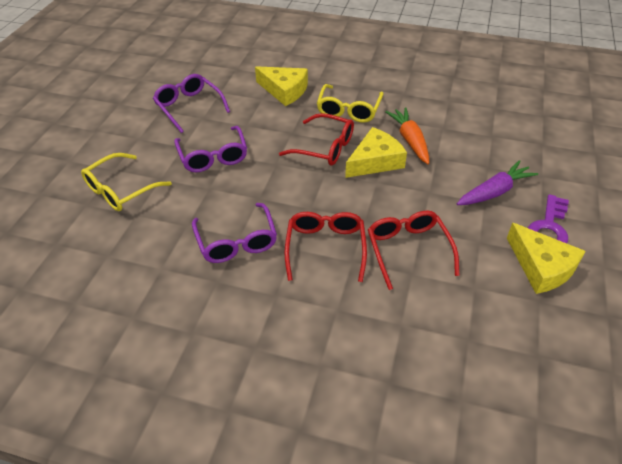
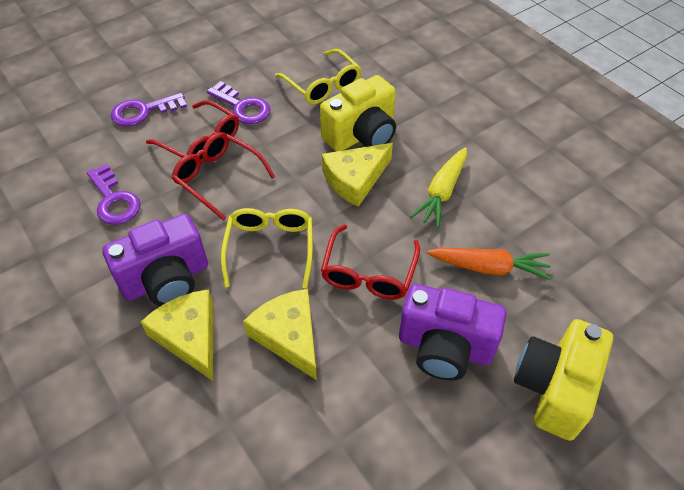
purple camera: 0 -> 2
purple carrot: 1 -> 0
purple glasses: 3 -> 0
purple key: 1 -> 3
yellow camera: 0 -> 2
yellow carrot: 0 -> 1

